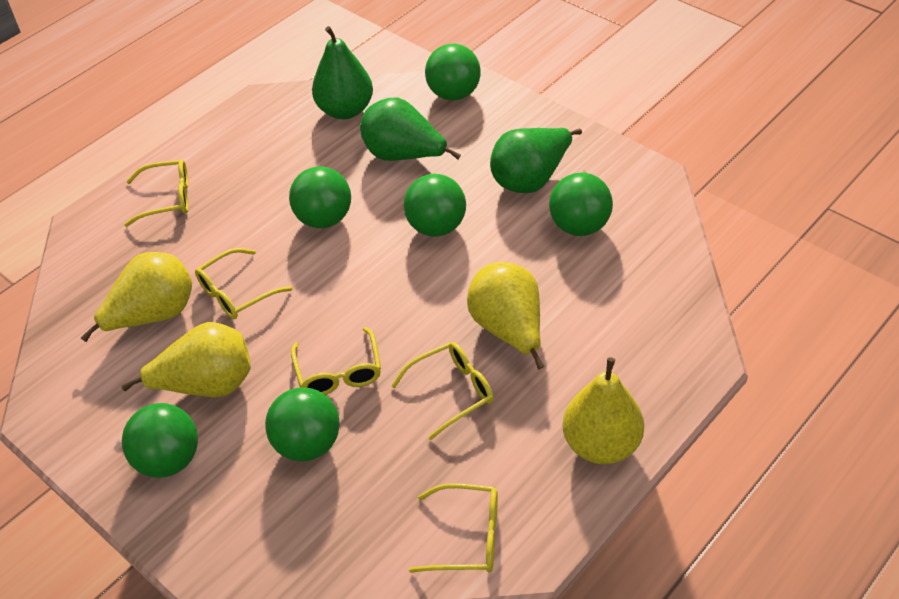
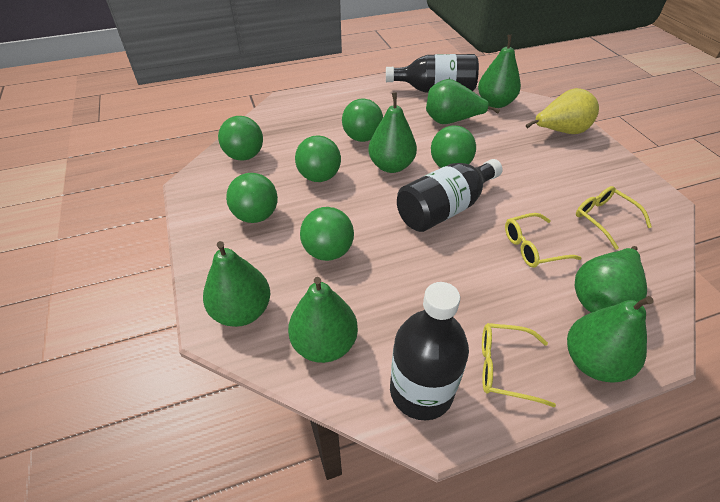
black bottle: 0 -> 3
green pear: 3 -> 7
yellow glasses: 5 -> 3
yellow pear: 4 -> 1

